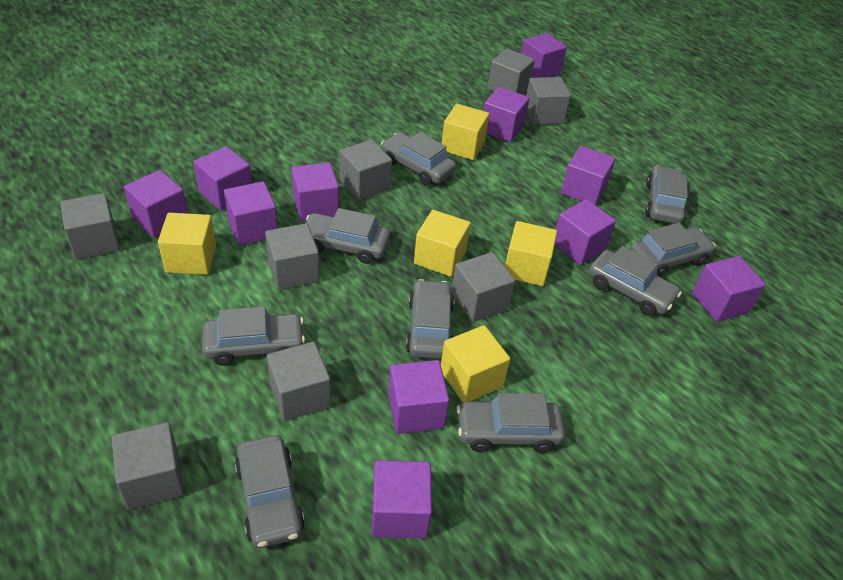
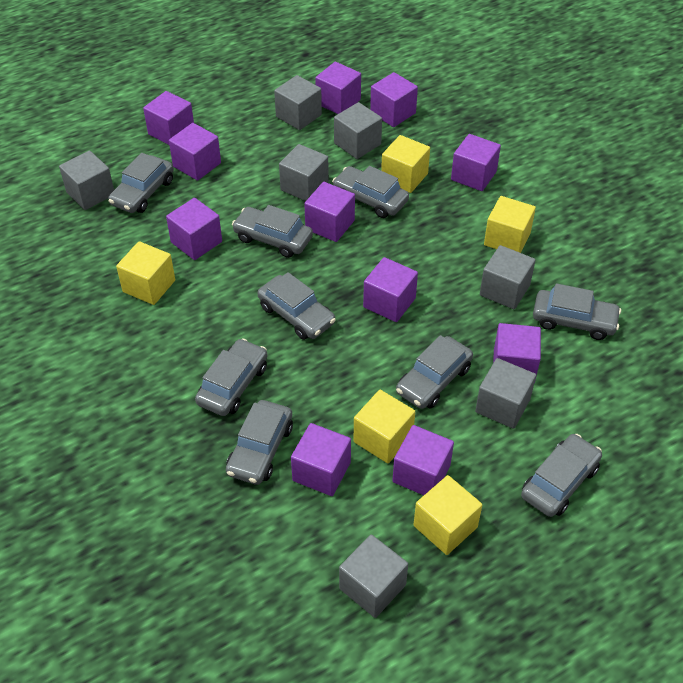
grey cube: 8 -> 7

